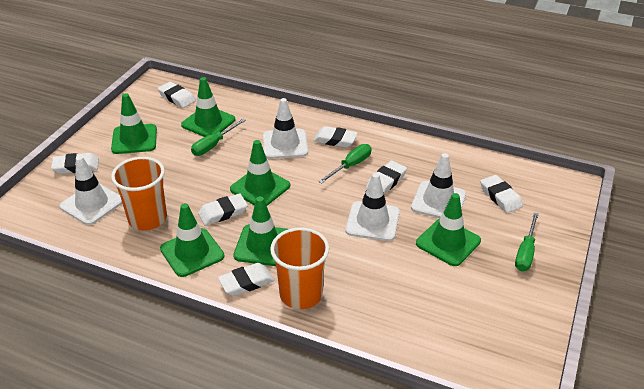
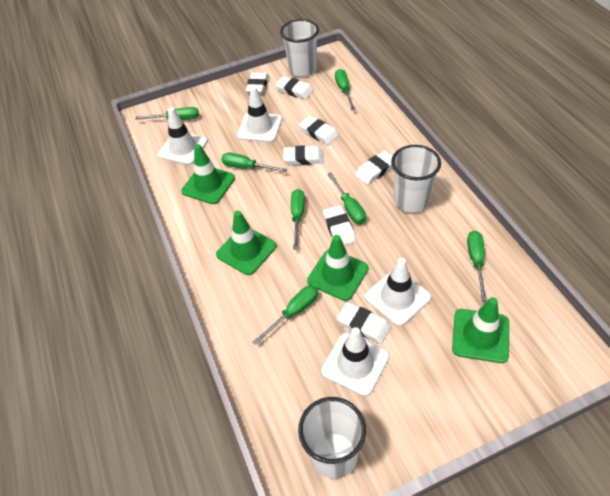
green screwdriver: 3 -> 7
green traffic cone: 6 -> 4
orange cup: 2 -> 0
white cup: 0 -> 3

